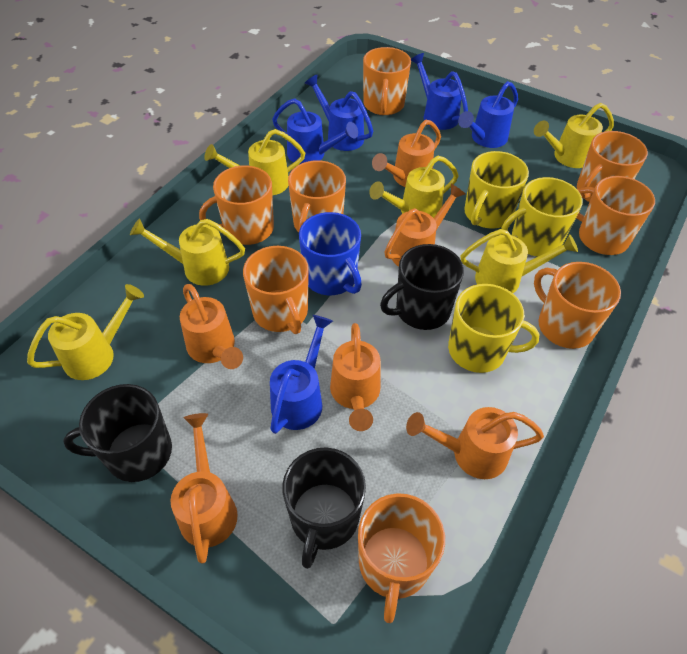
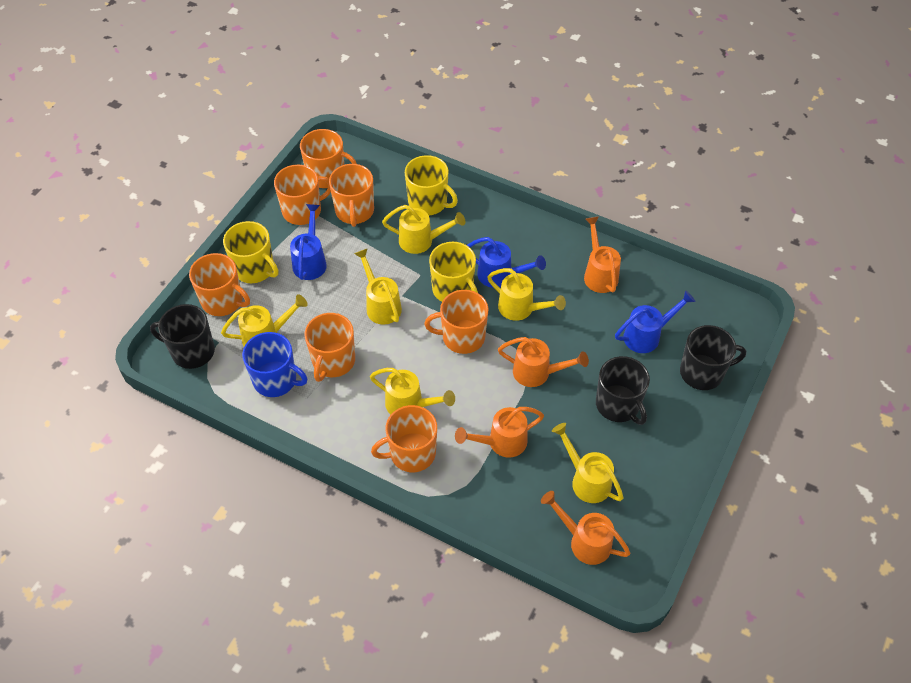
blue watering can: 5 -> 3
orange mug: 8 -> 7
orange watering can: 6 -> 4

